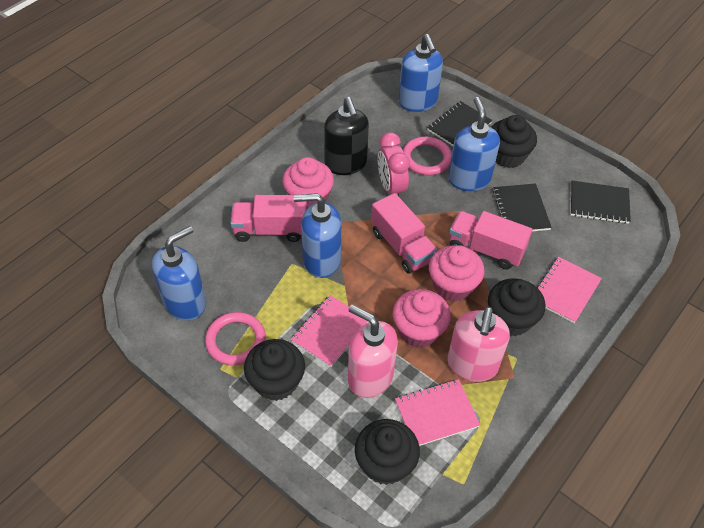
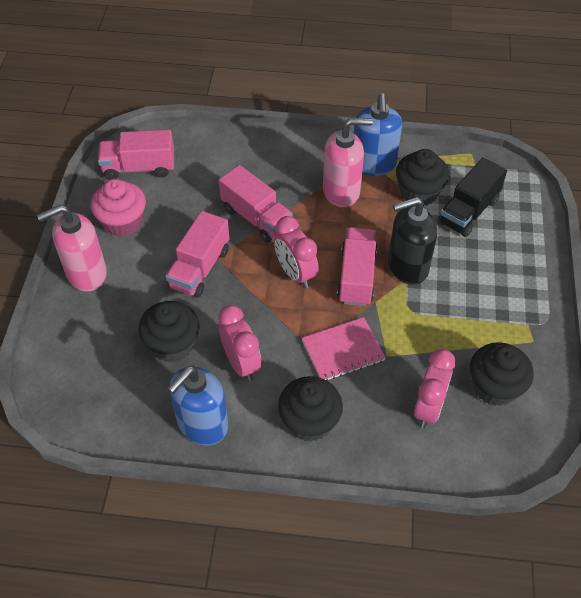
black notebook: 3 -> 0
black truck: 0 -> 1
blue soap dispenser: 4 -> 2
pink clock: 1 -> 3
pink cupcake: 3 -> 1
pink notebook: 3 -> 1
pink ring: 2 -> 0
pink truck: 3 -> 4

